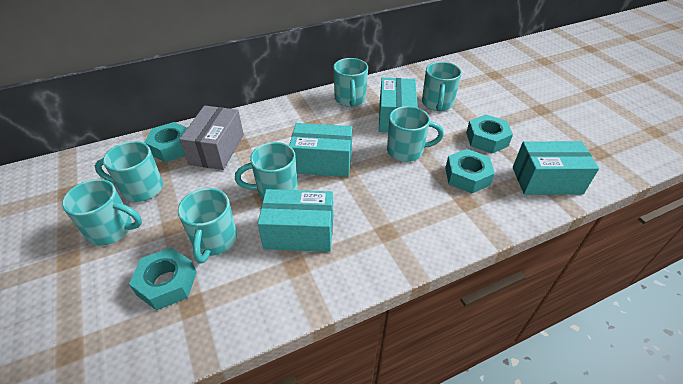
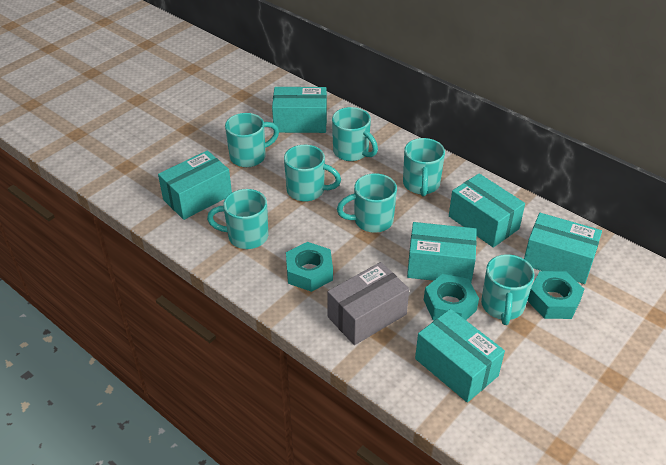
turquoise box: 4 -> 6
turquoise nut: 4 -> 3

